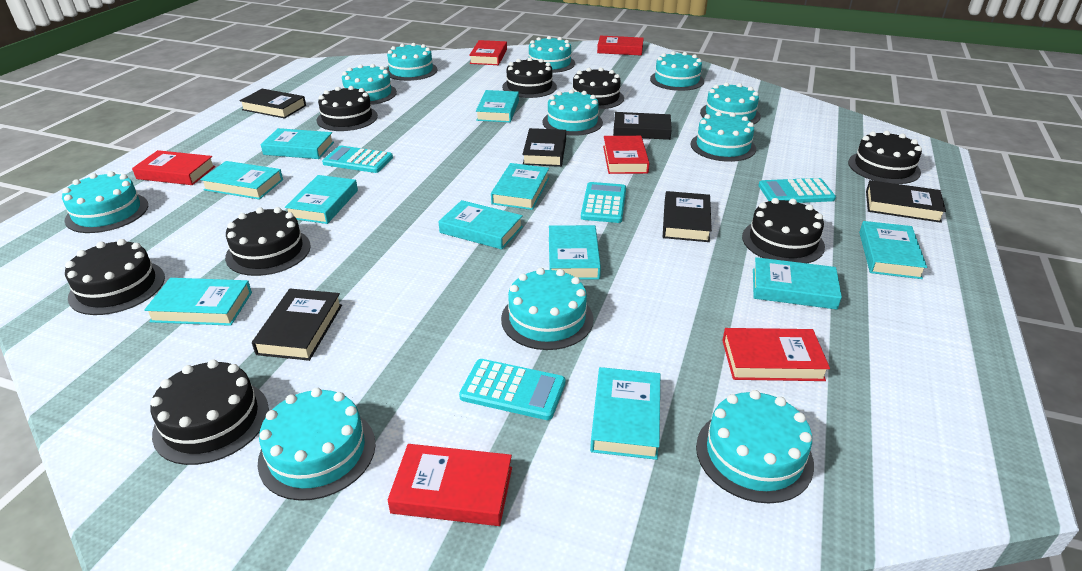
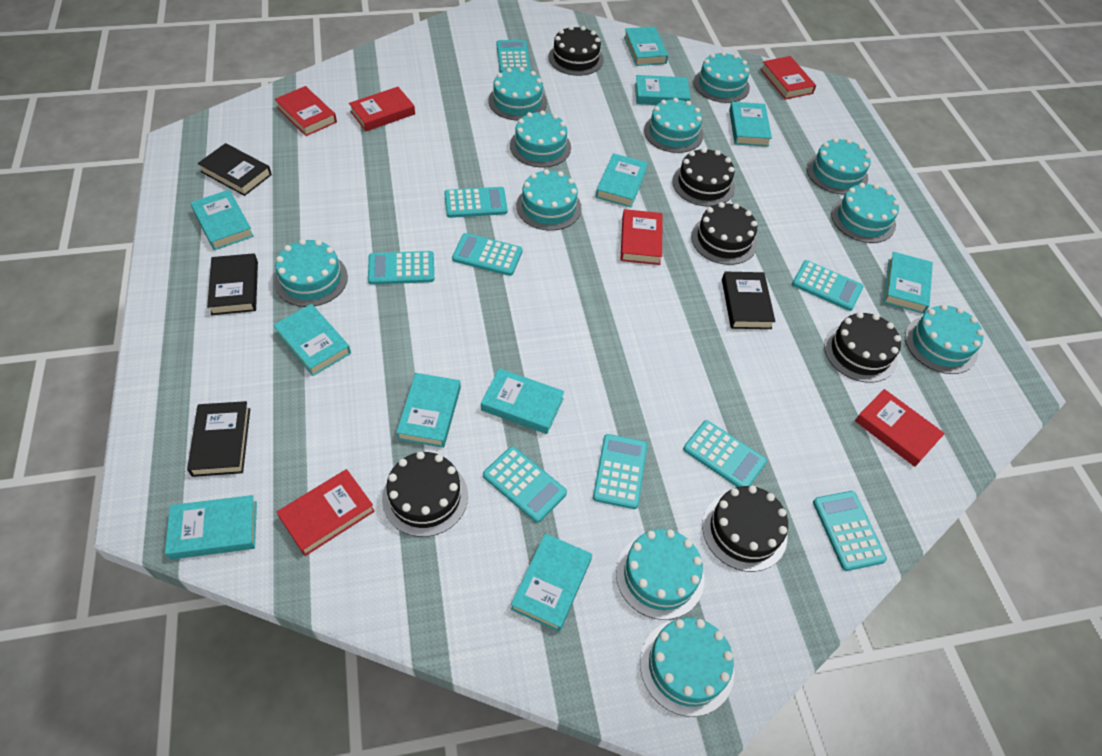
black book: 6 -> 4
black cake: 8 -> 6
turquoise calculator: 4 -> 9

